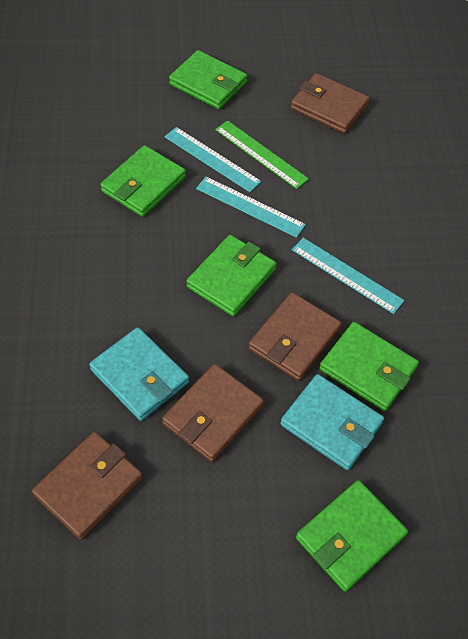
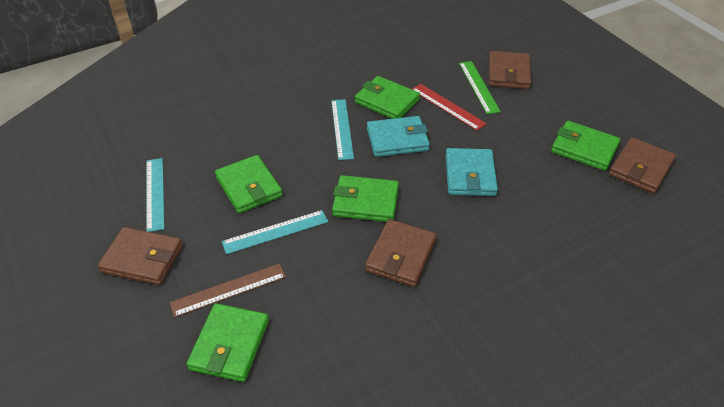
brown ruler: 0 -> 1
red ruler: 0 -> 1

